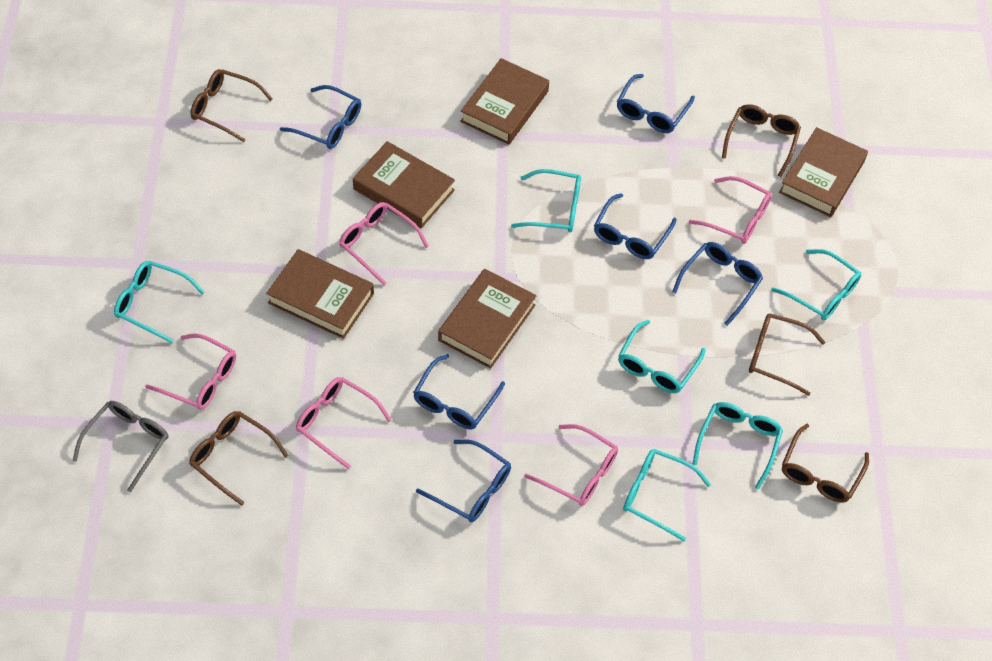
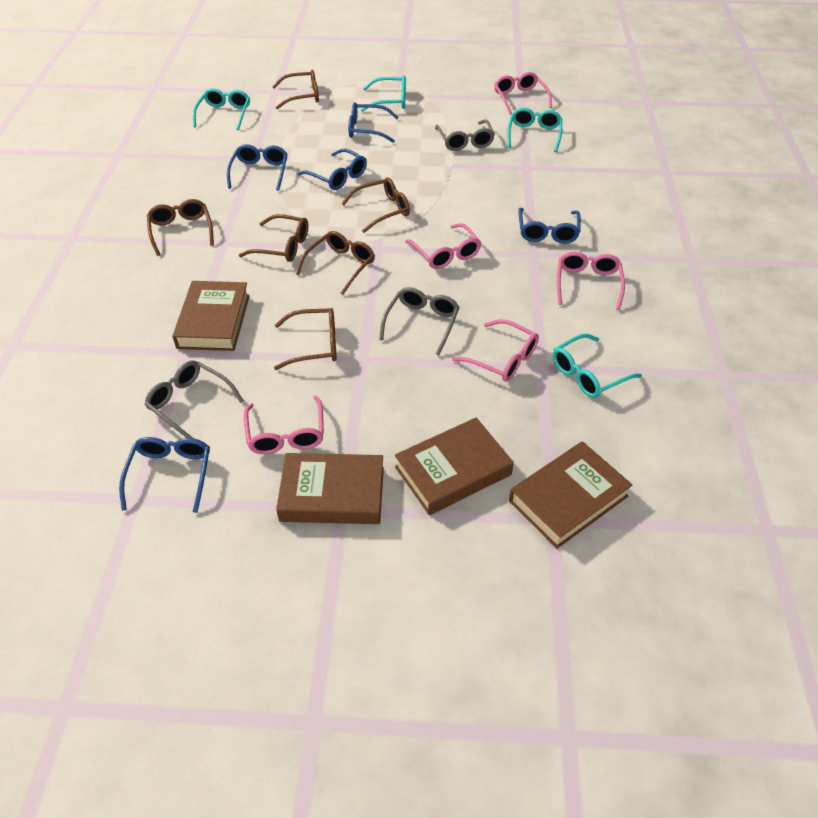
blue glasses: 6 -> 5
brown book: 5 -> 4
brown glasses: 5 -> 6
grey glasses: 1 -> 3
turquoise glasses: 6 -> 4

